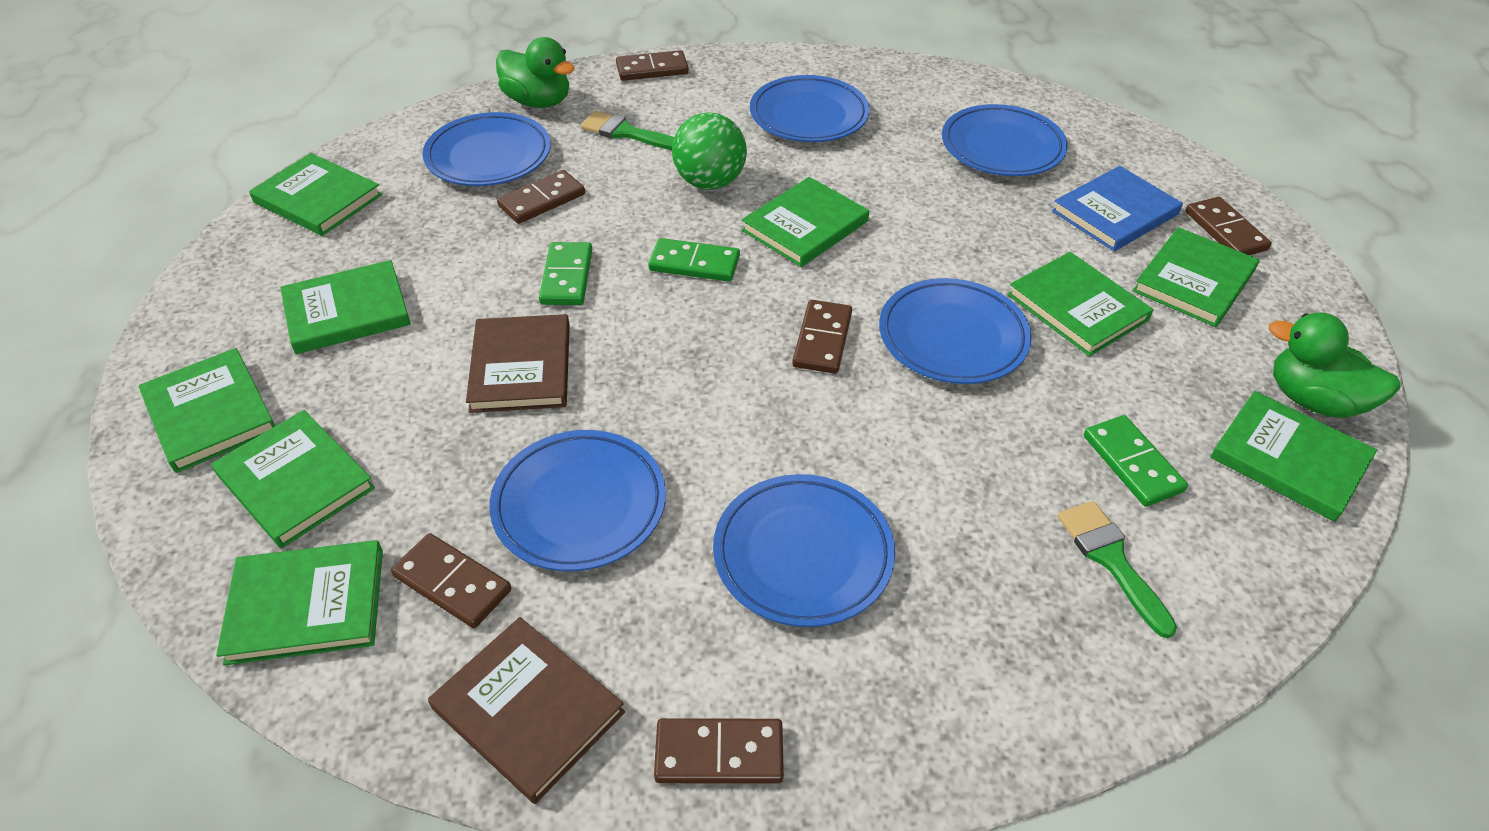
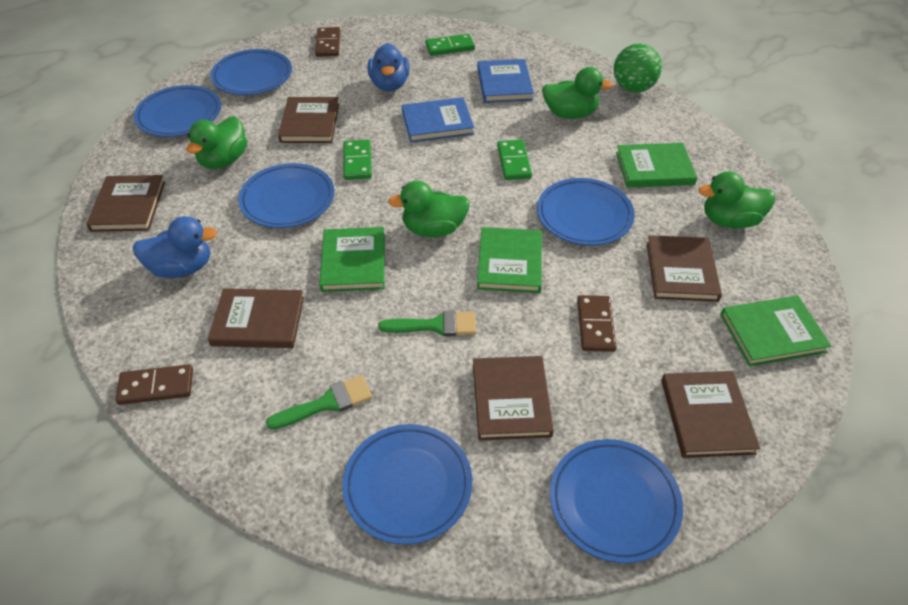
blue book: 1 -> 2
blue duck: 0 -> 2
brown book: 2 -> 6
brown domino: 6 -> 3
green book: 9 -> 4
green duck: 2 -> 4

